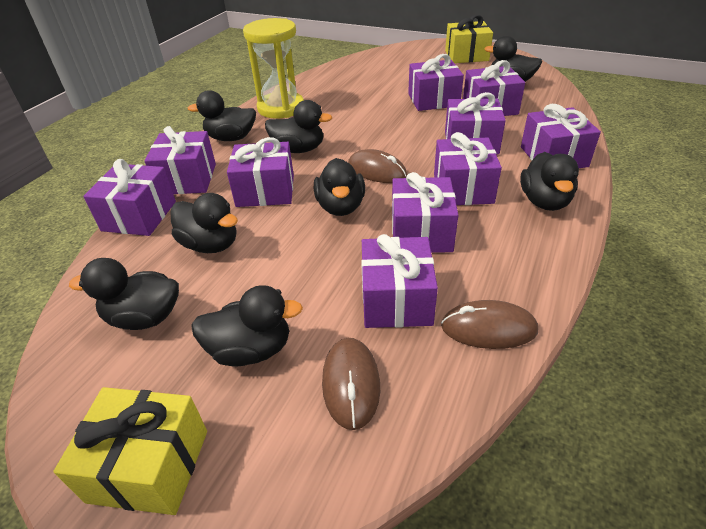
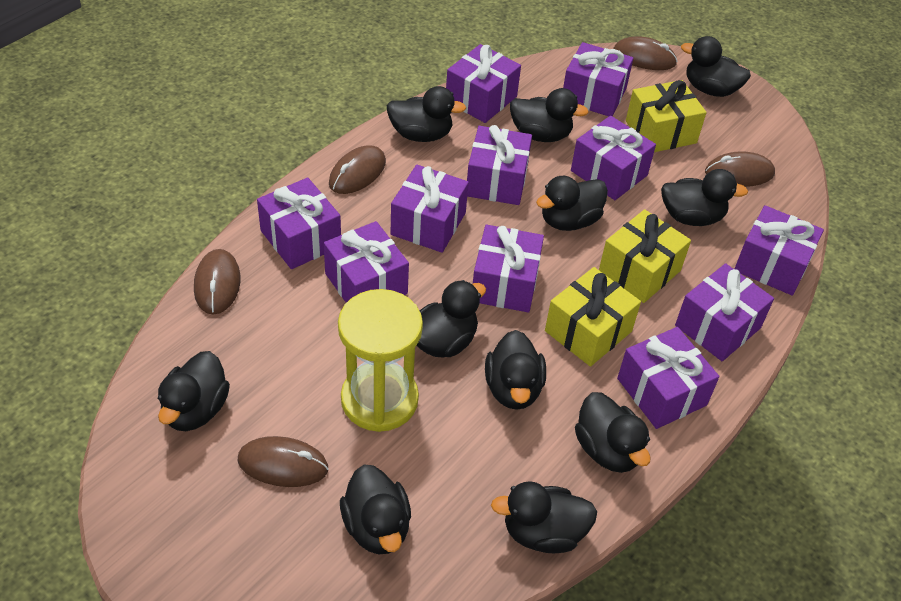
black duck: 8 -> 11
brown mouse: 3 -> 5
purple gift: 10 -> 11
yellow gift: 2 -> 3

